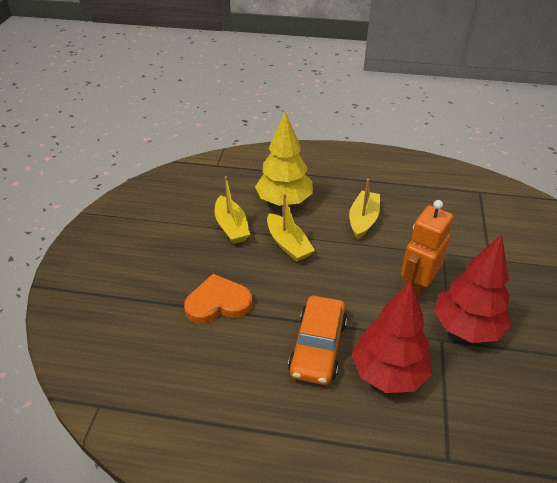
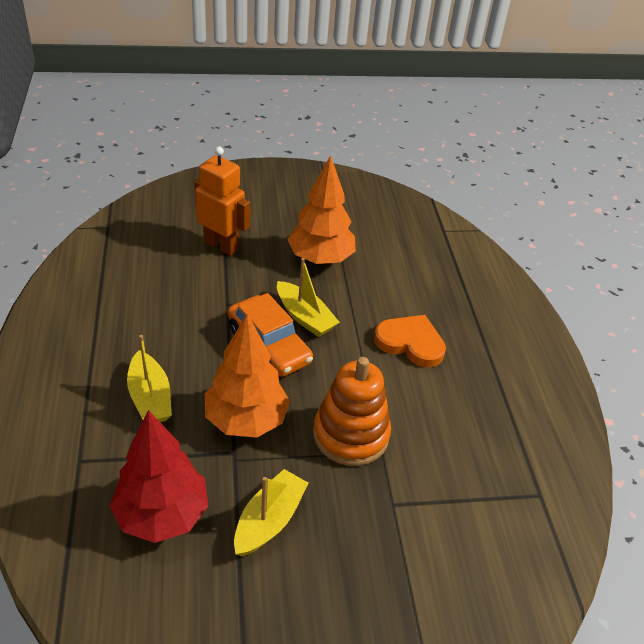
orange stacking toy: 0 -> 1
orange tree: 0 -> 2
red tree: 2 -> 1
yellow tree: 1 -> 0

